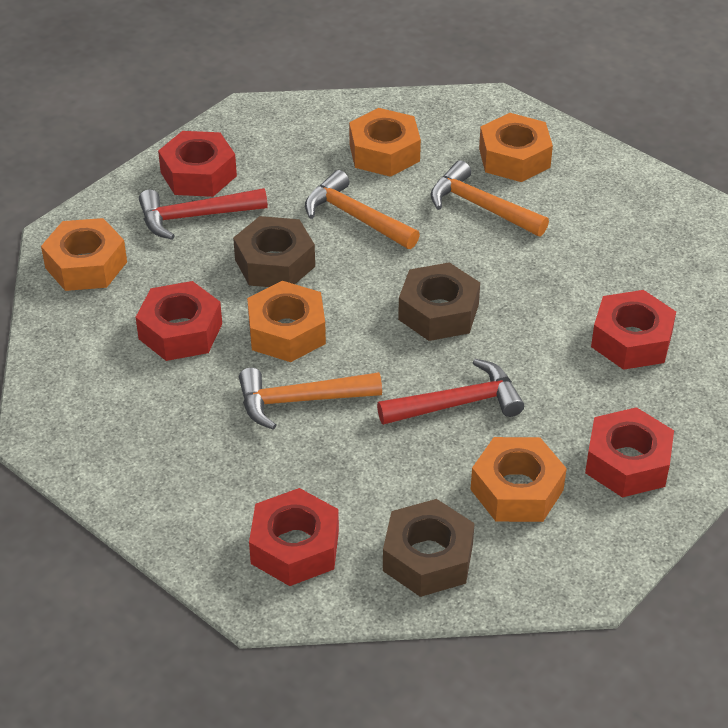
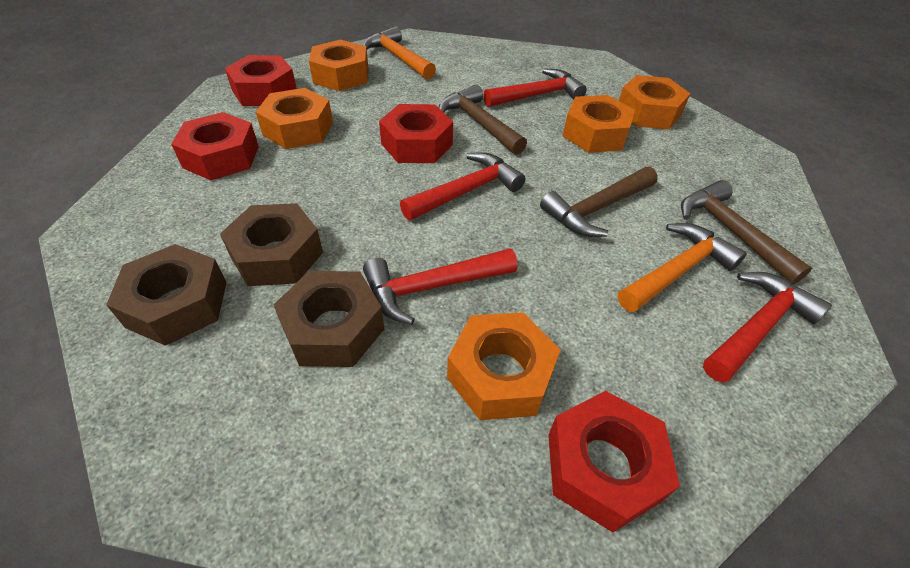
brown hammer: 0 -> 3
orange hammer: 3 -> 2
red hammer: 2 -> 4
red nut: 5 -> 4

